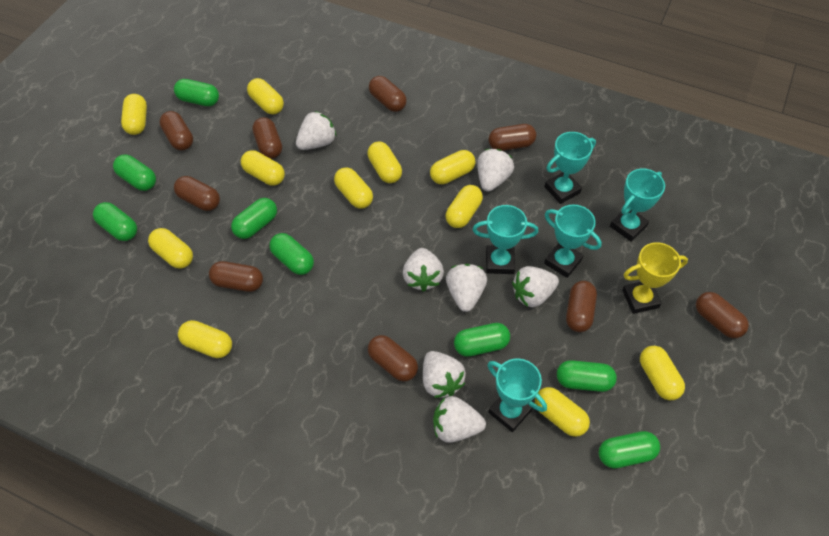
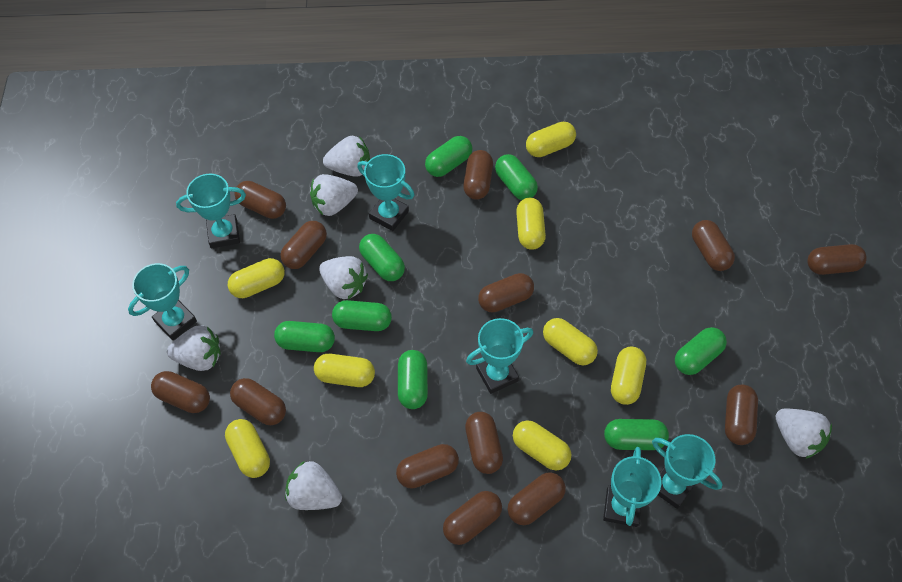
brown capsule: 9 -> 13
turquoise trophy: 5 -> 6
white strawberry: 7 -> 6
yellow capsule: 11 -> 8
yellow trophy: 1 -> 0

